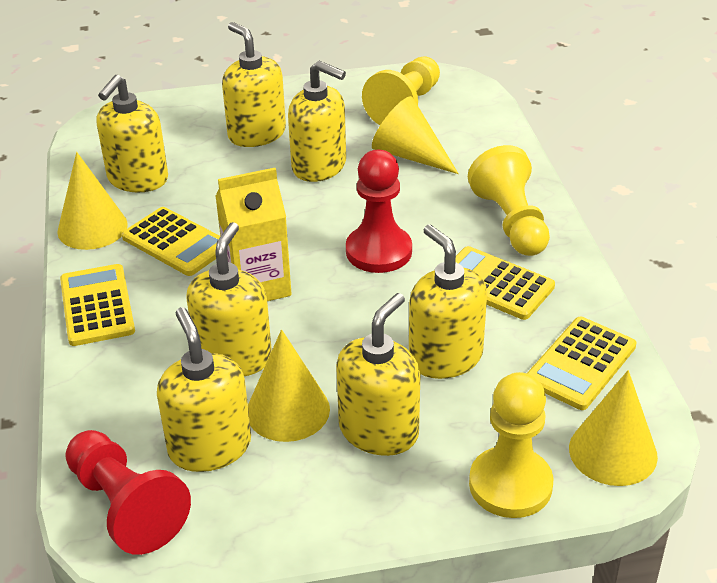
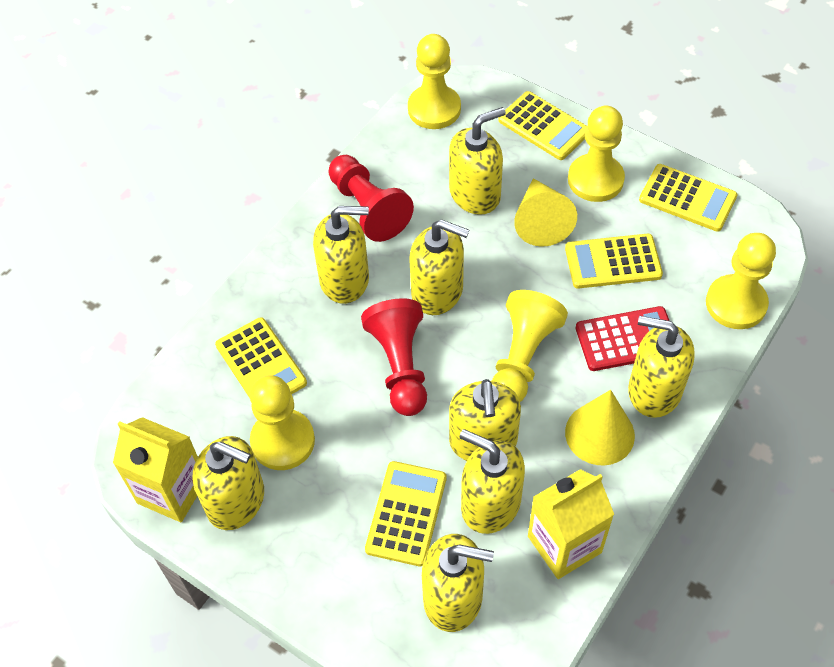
red calculator: 0 -> 1
yellow calculator: 4 -> 5
yellow carton: 1 -> 2
yellow cone: 4 -> 2
yellow pawn: 3 -> 5
yellow soap dispenser: 7 -> 8

